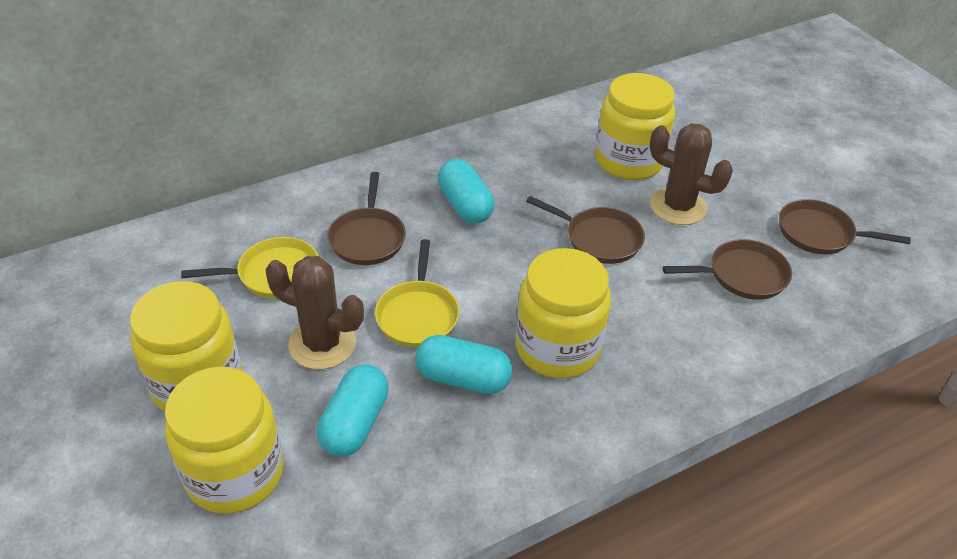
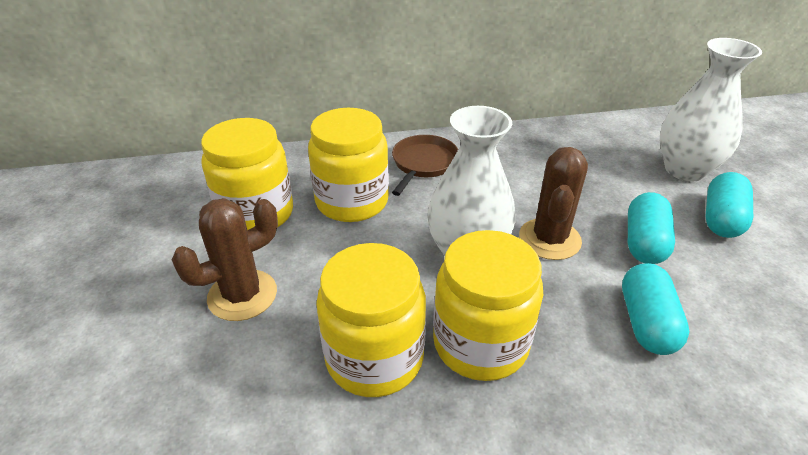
brown pan: 4 -> 1
white vase: 0 -> 2
yellow pan: 2 -> 0

